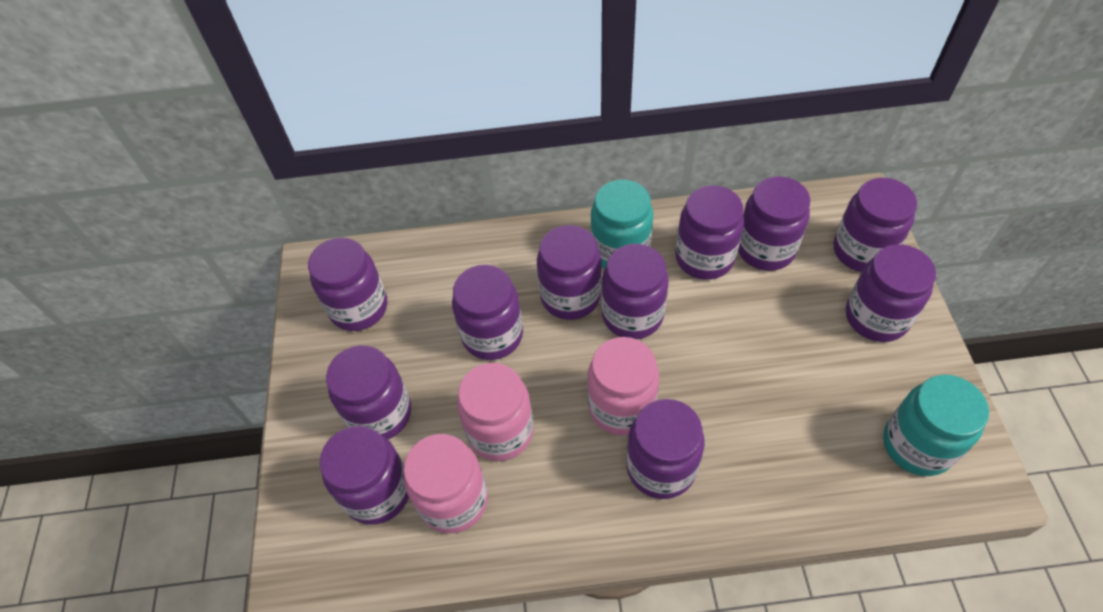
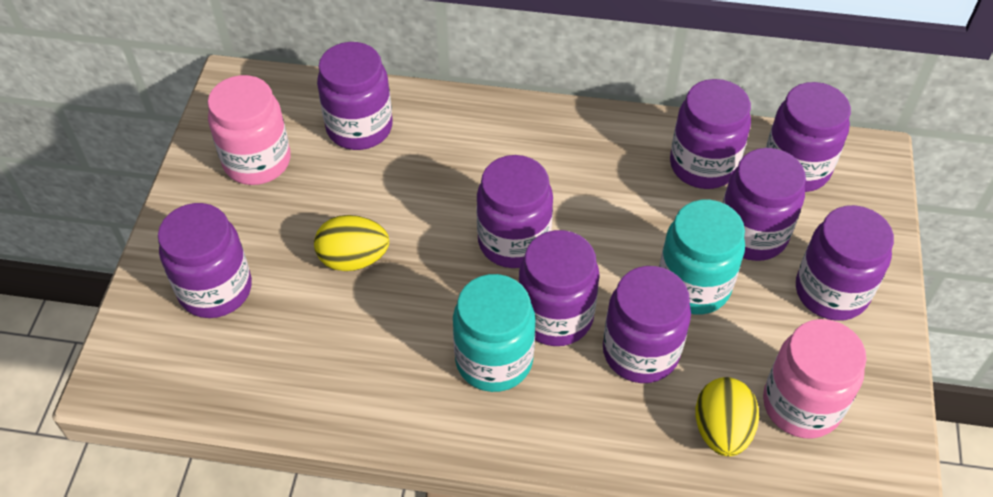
pink jar: 3 -> 2
purple jar: 11 -> 9
yellow egg: 0 -> 2

